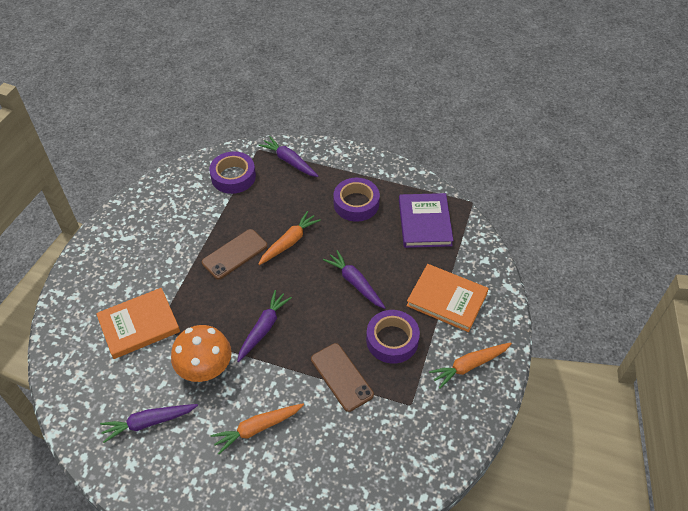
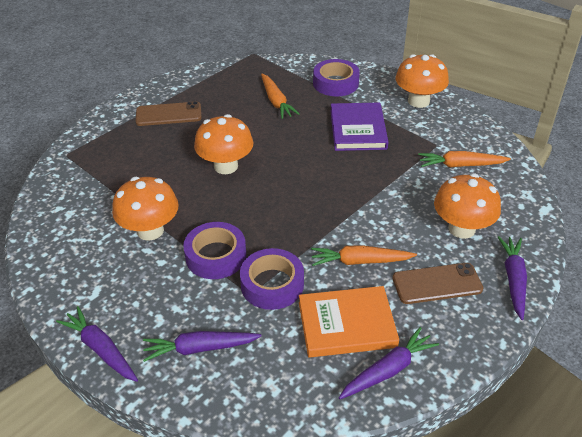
orange book: 2 -> 1
orange mushroom: 1 -> 4

